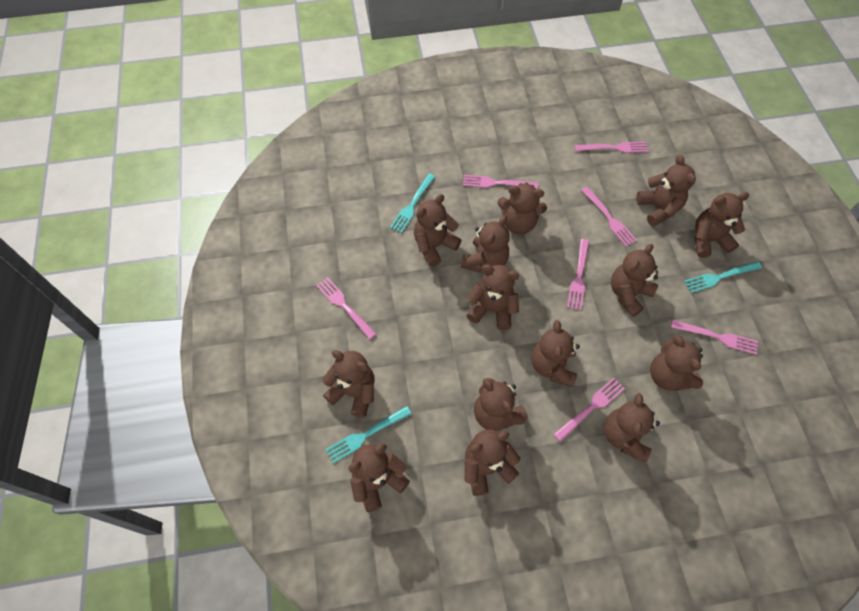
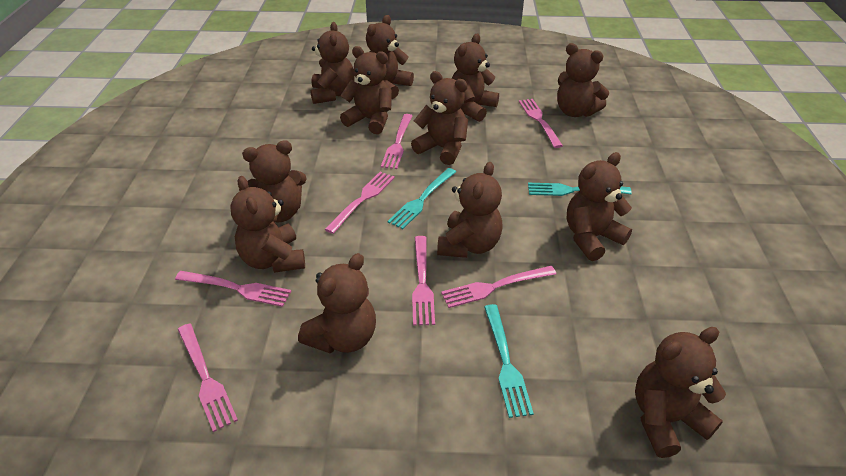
brown teddy bear: 14 -> 12

